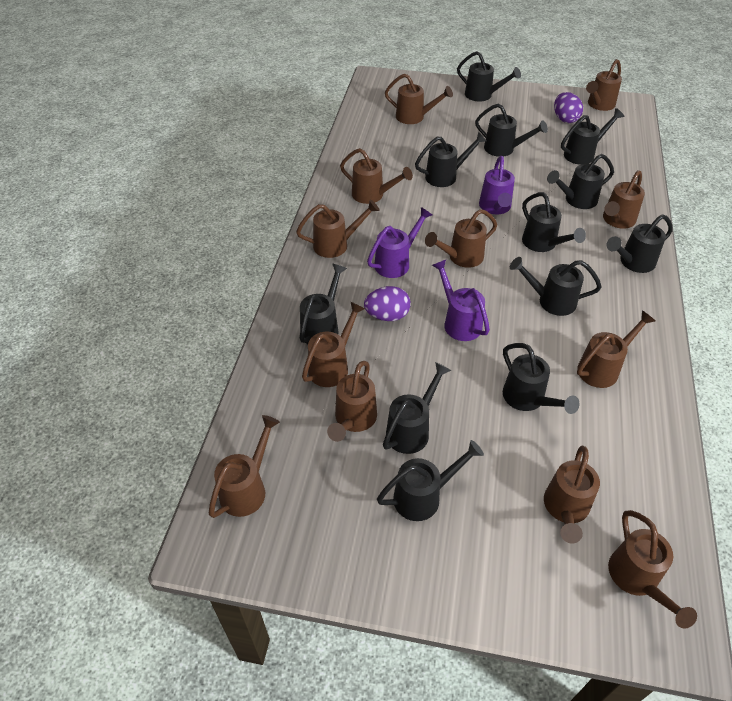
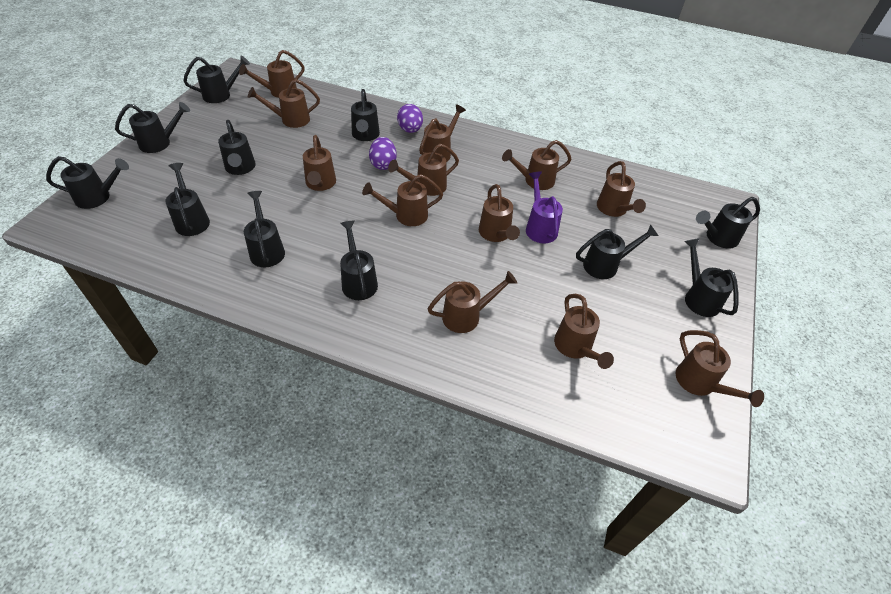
black watering can: 12 -> 11
purple watering can: 3 -> 1

